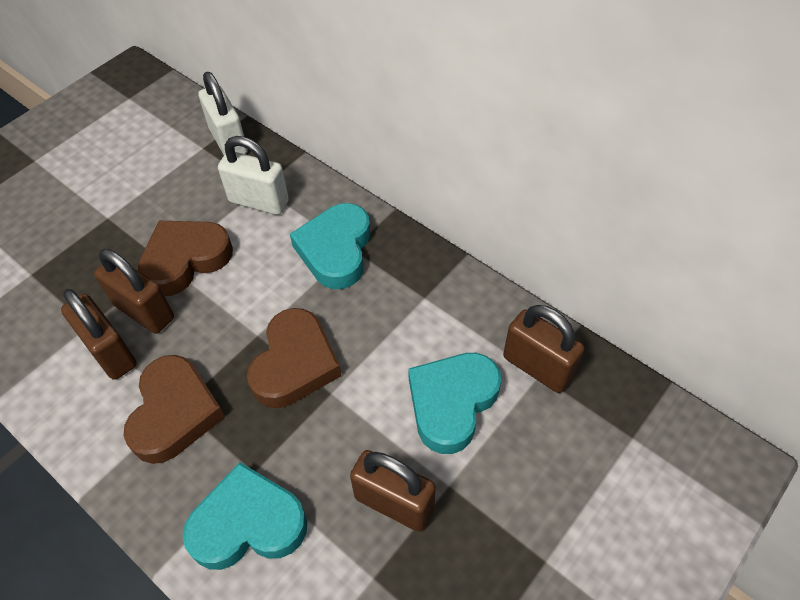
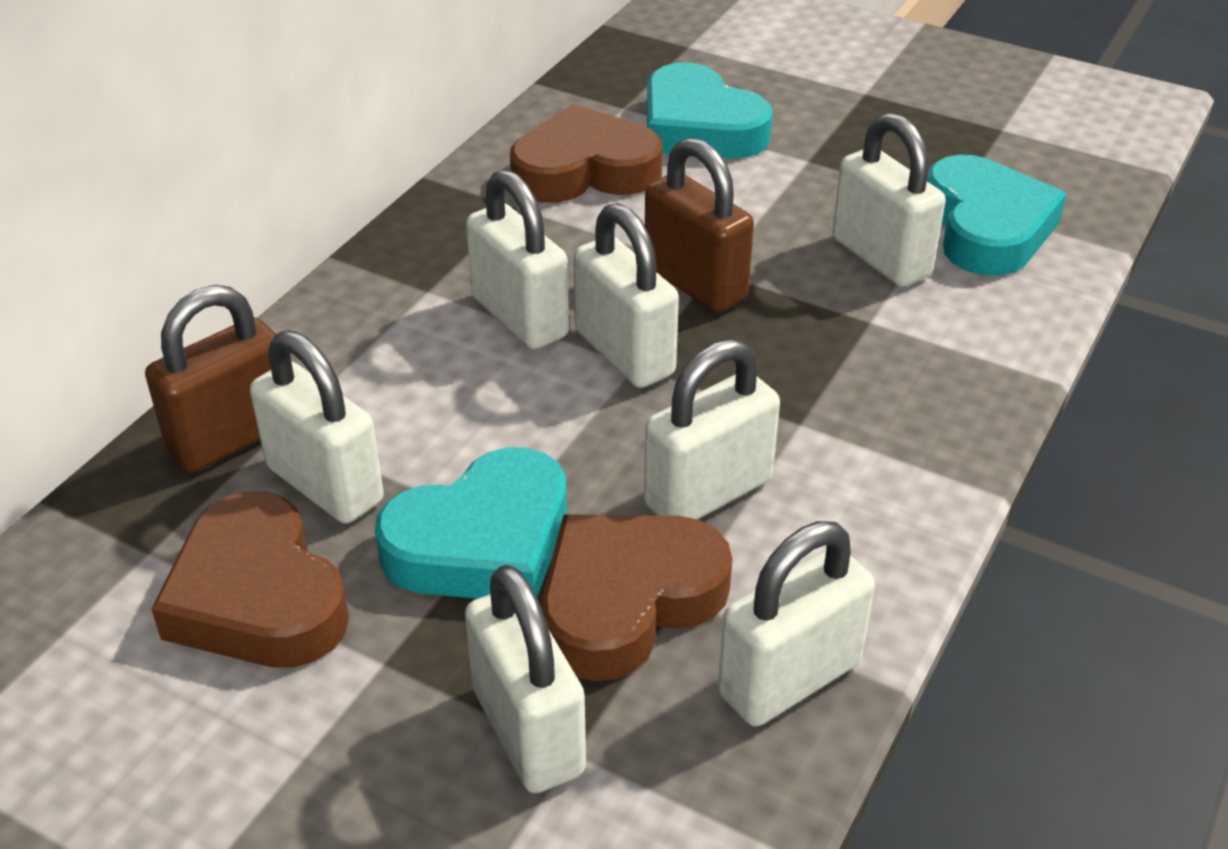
brown padlock: 4 -> 2
white padlock: 2 -> 7

